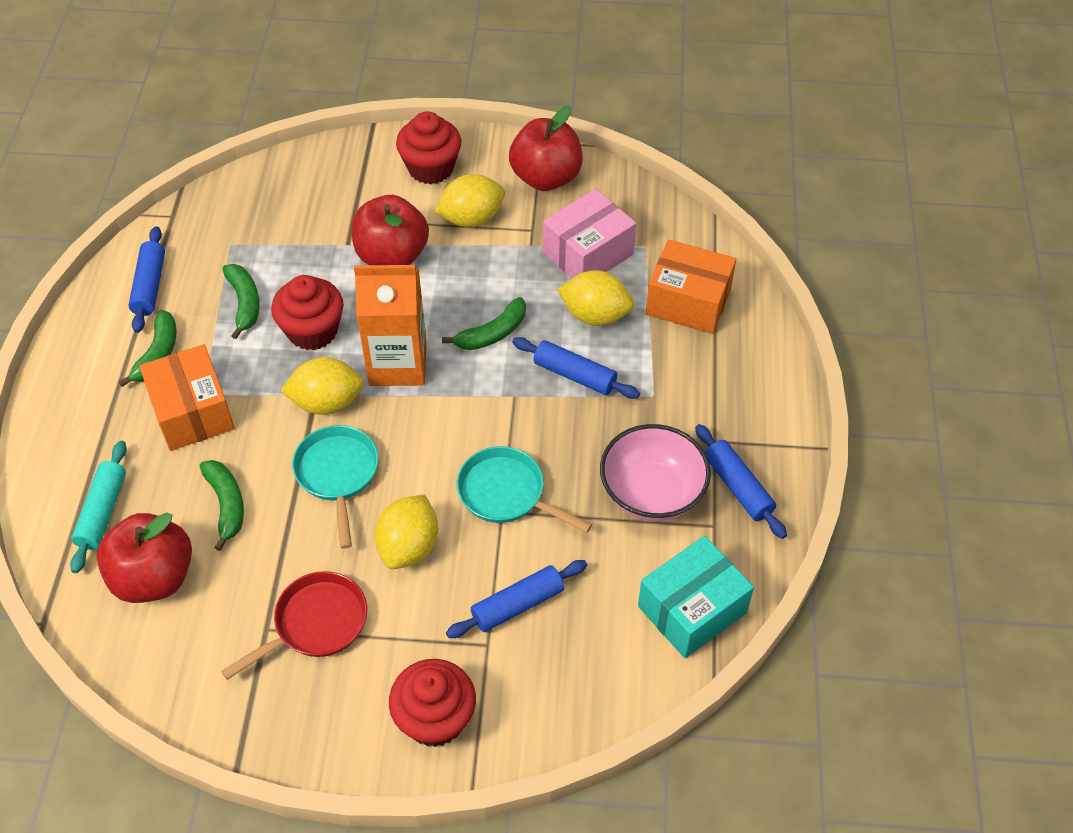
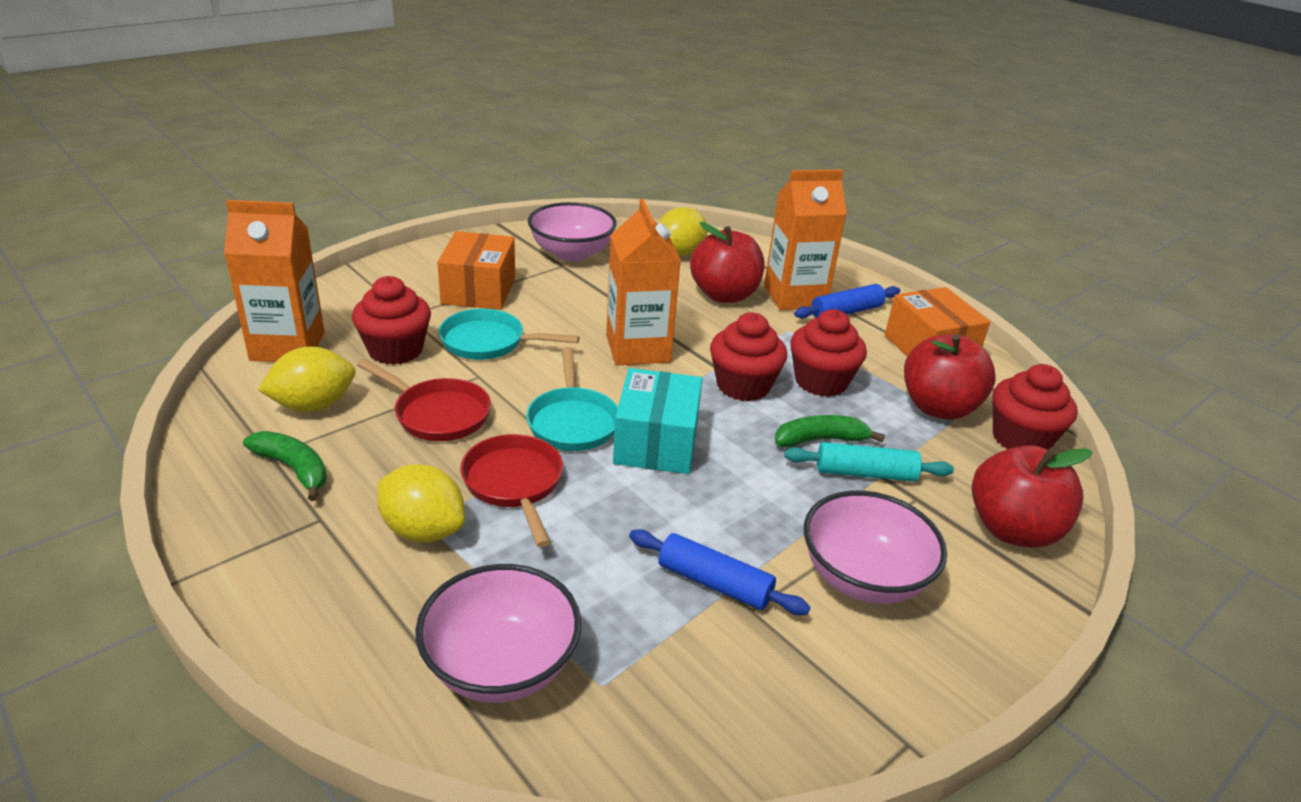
blue rolling pin: 4 -> 2
green banana: 4 -> 2
orange carton: 1 -> 3
pink bowl: 1 -> 3
pink box: 1 -> 0
red cupcake: 3 -> 4
red pan: 1 -> 2
yellow lemon: 4 -> 3

